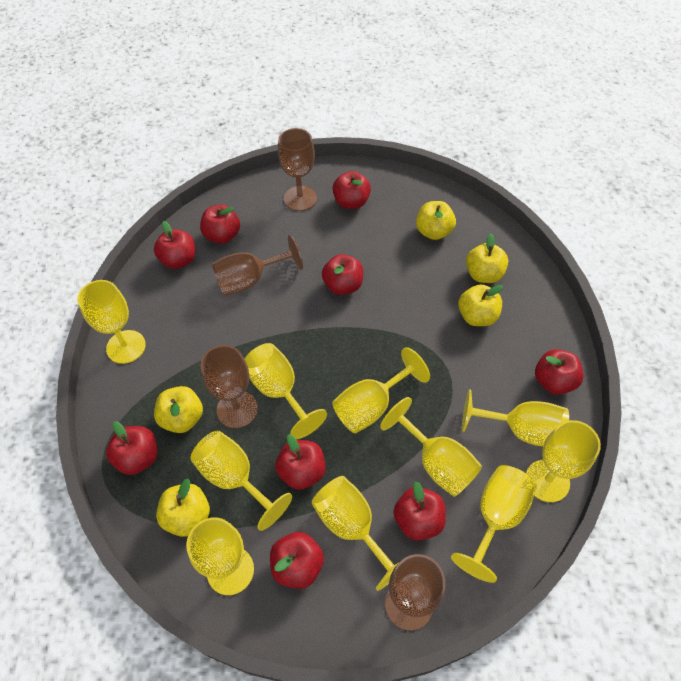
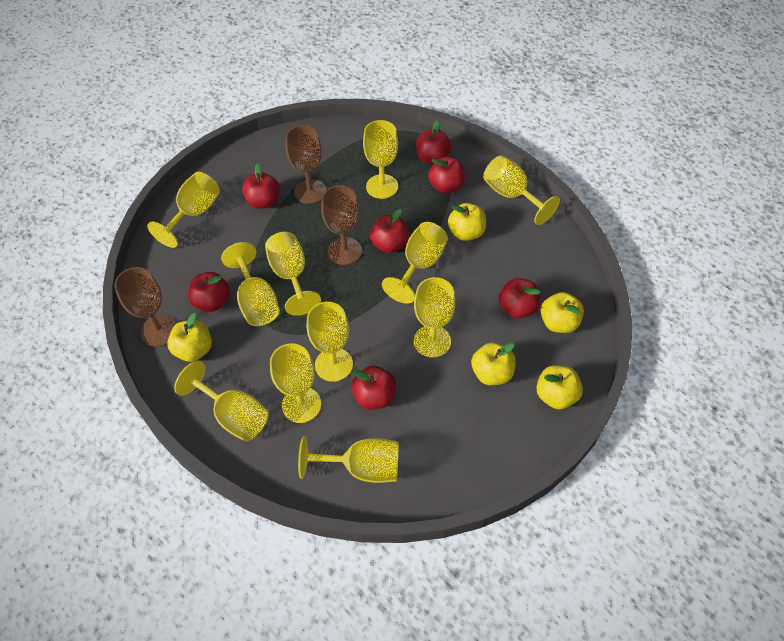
brown goblet: 4 -> 3
red apple: 9 -> 7
yellow goblet: 10 -> 11

